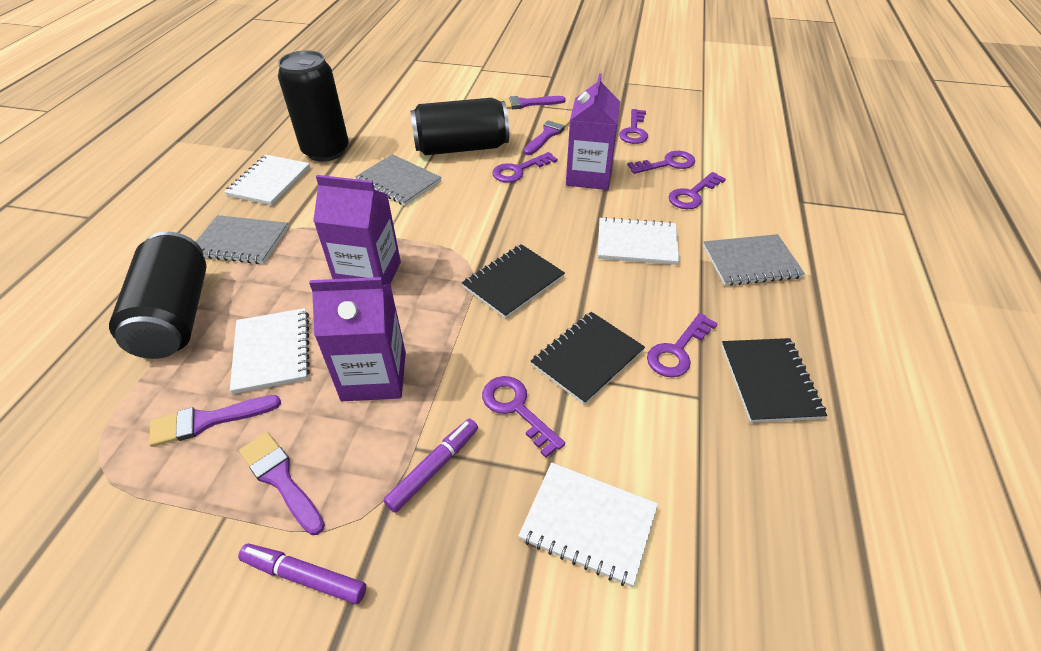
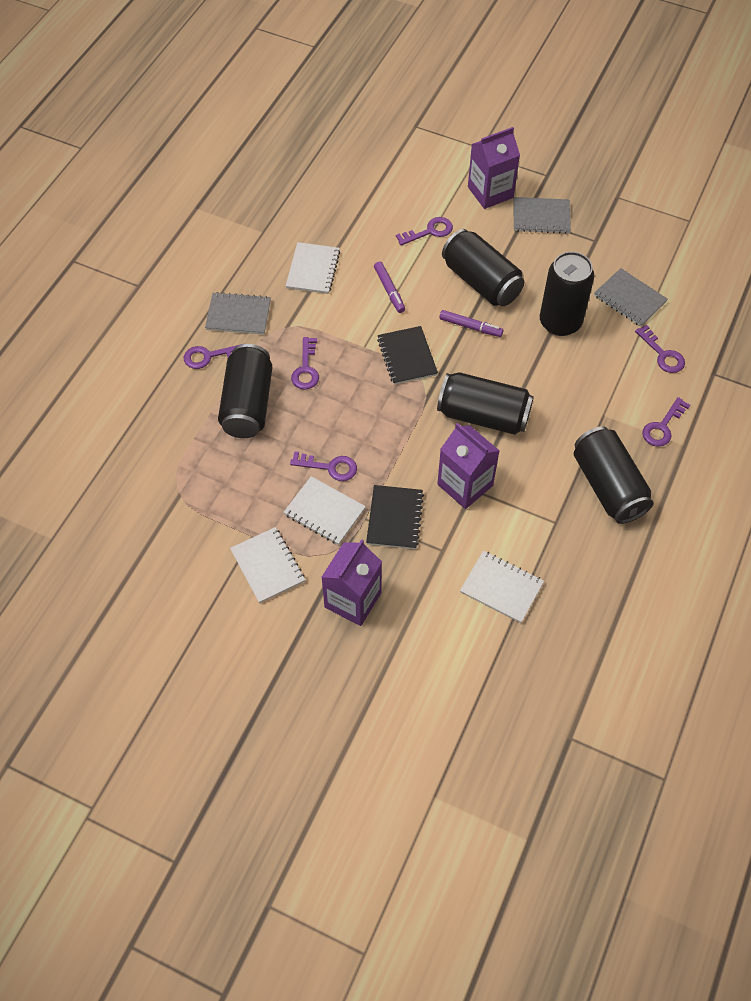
black can: 3 -> 5
black notebook: 3 -> 2
purple brush: 4 -> 0

